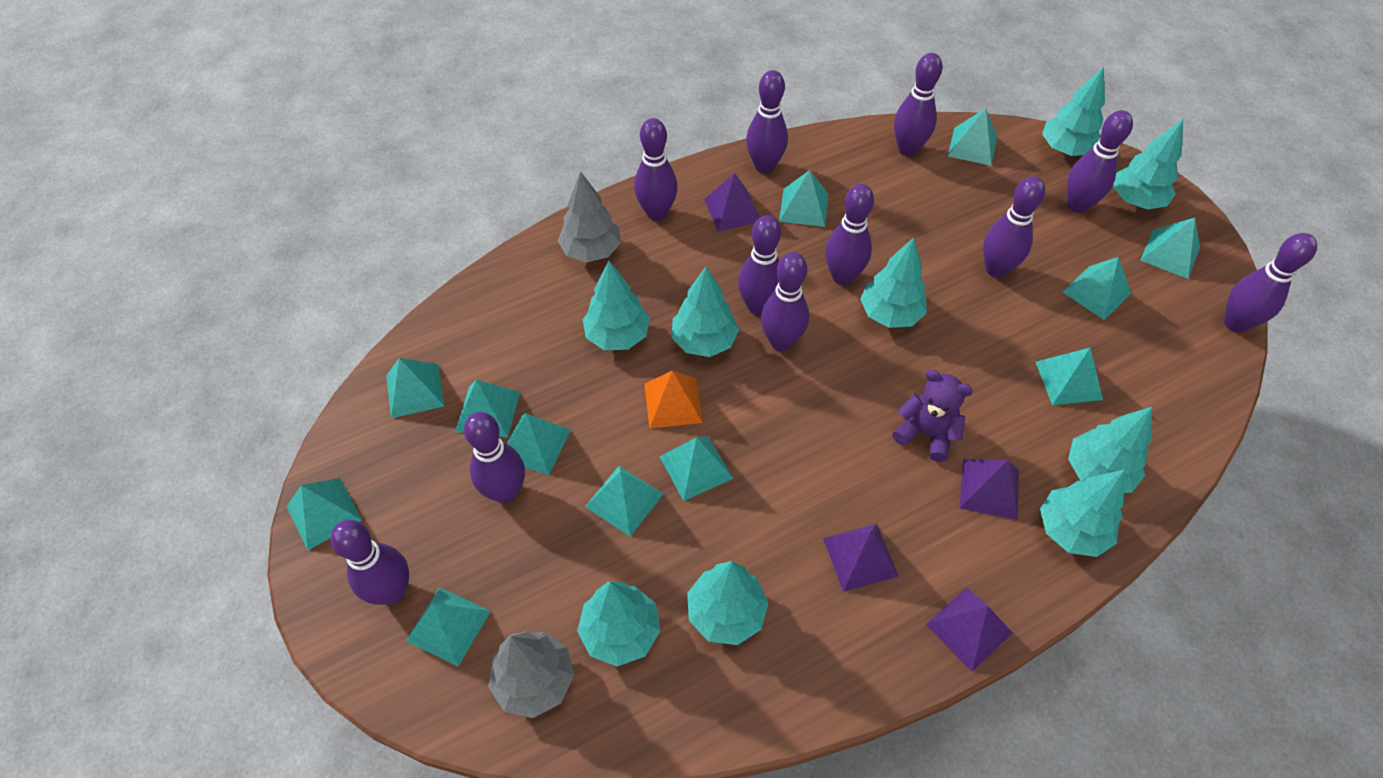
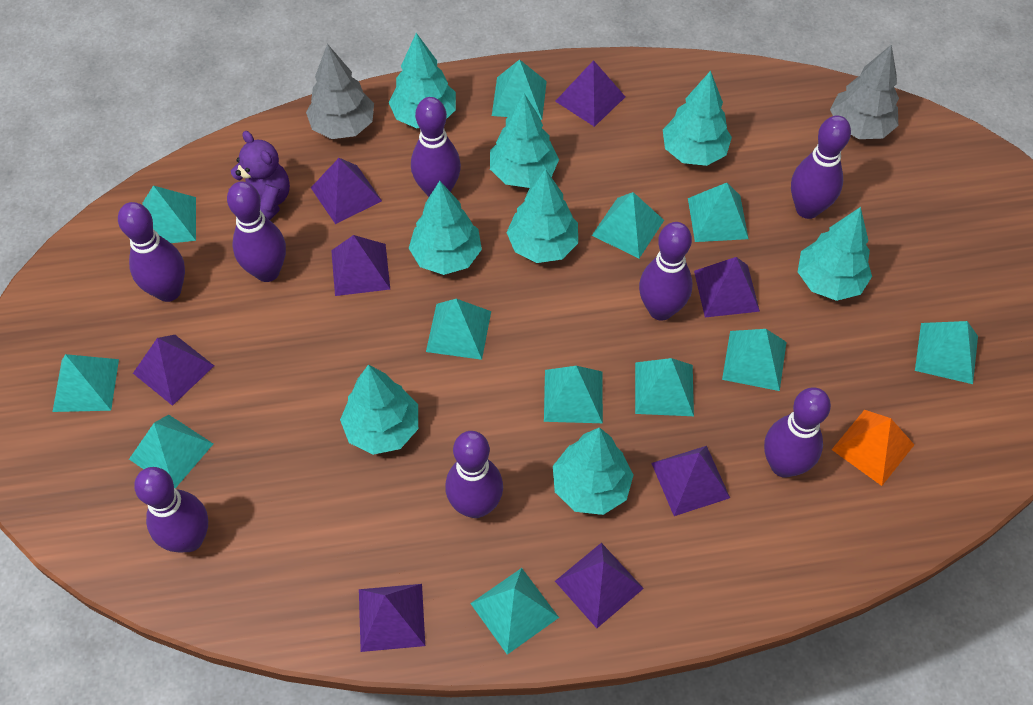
purple bowling pin: 11 -> 8
purple pyramid: 4 -> 8
turquoise tree: 9 -> 8

